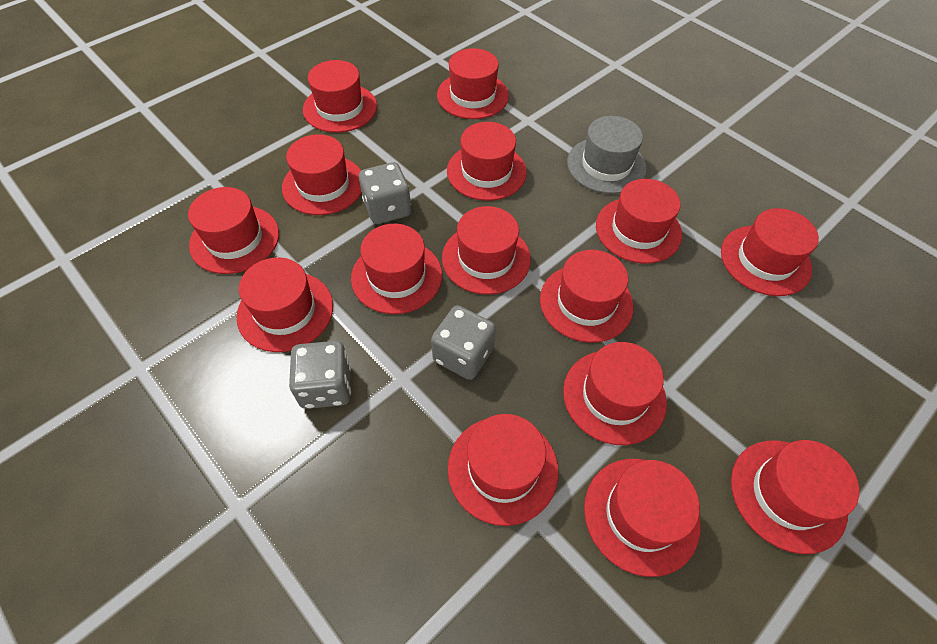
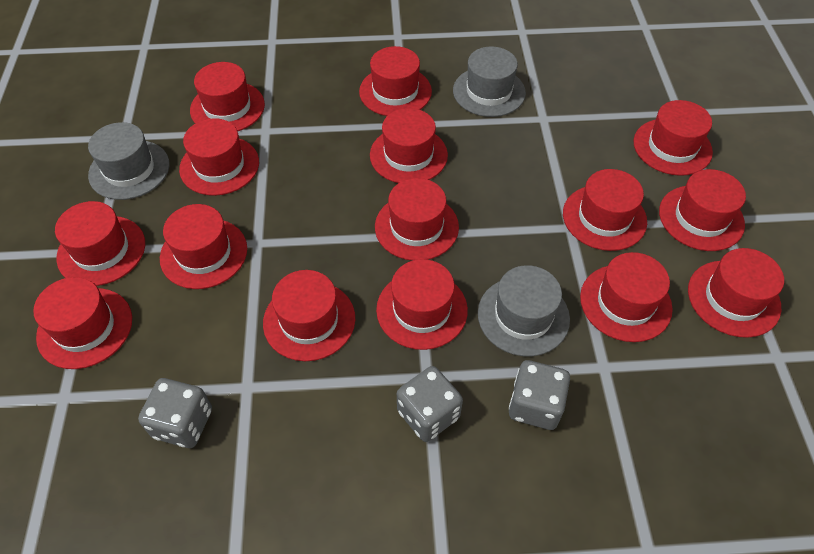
grey hat: 1 -> 3

